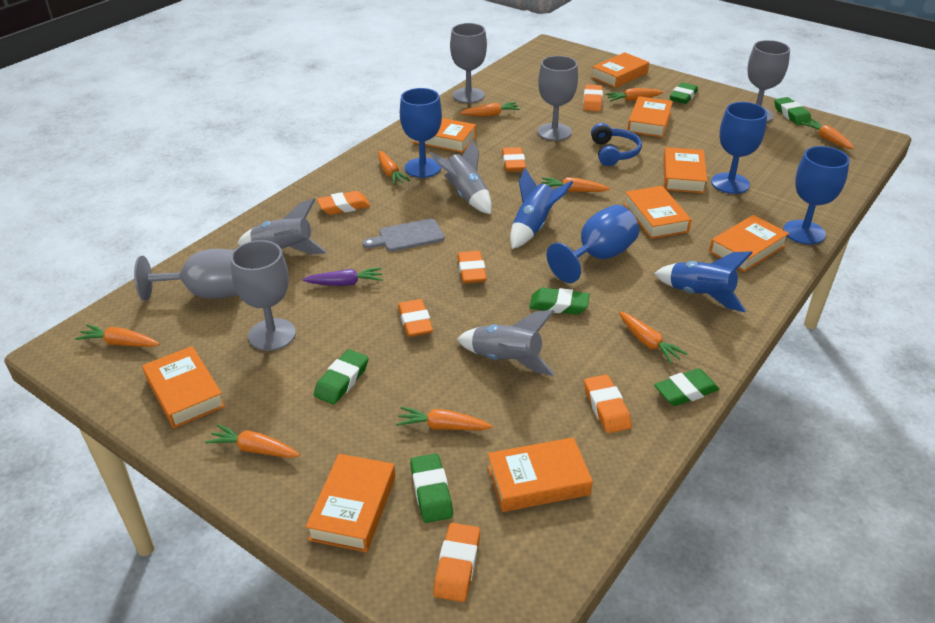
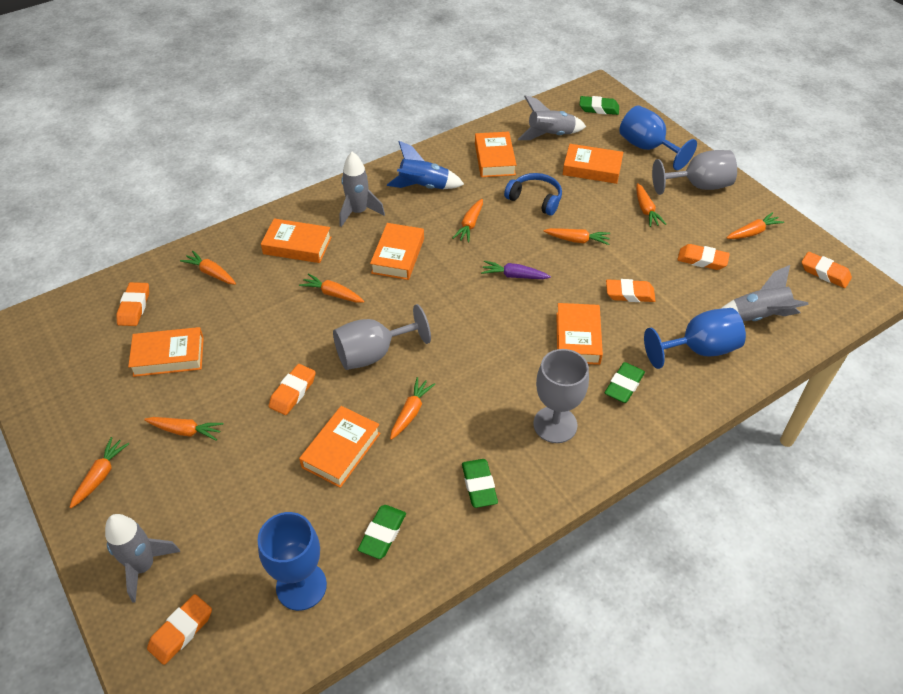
blue goblet: 4 -> 3
blue rocket: 2 -> 1
green eraser: 6 -> 4
grey cutting board: 1 -> 0
grey goblet: 5 -> 3
grey rocket: 3 -> 4
orange book: 9 -> 7
orange eraser: 7 -> 6

